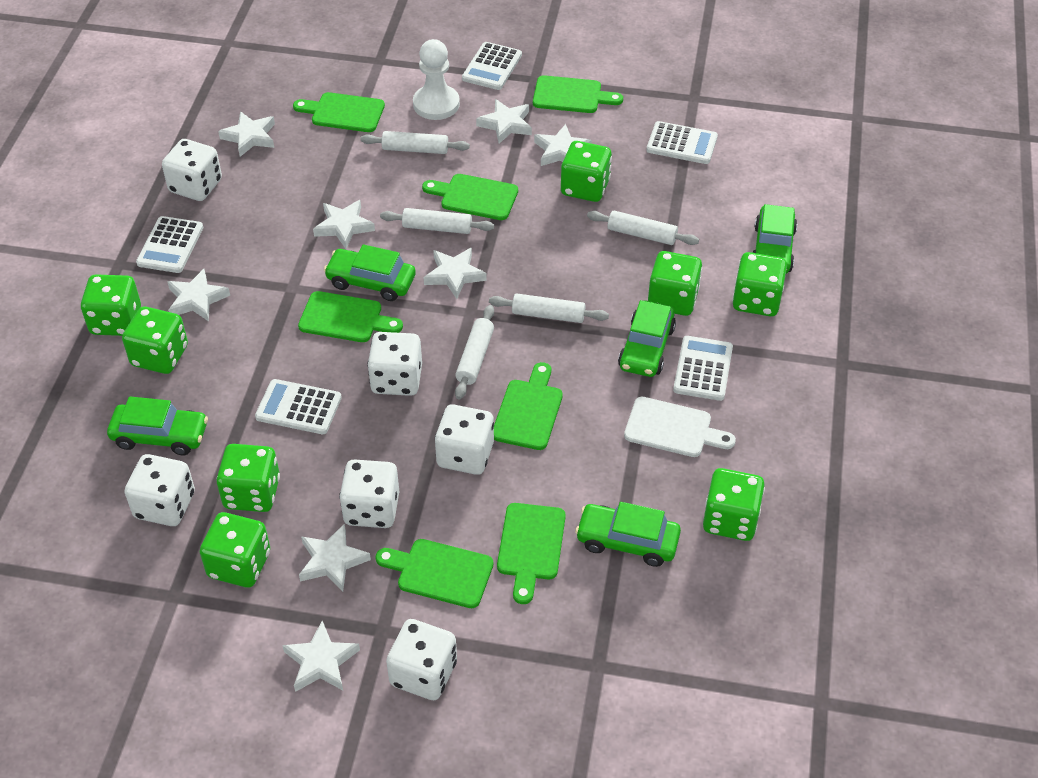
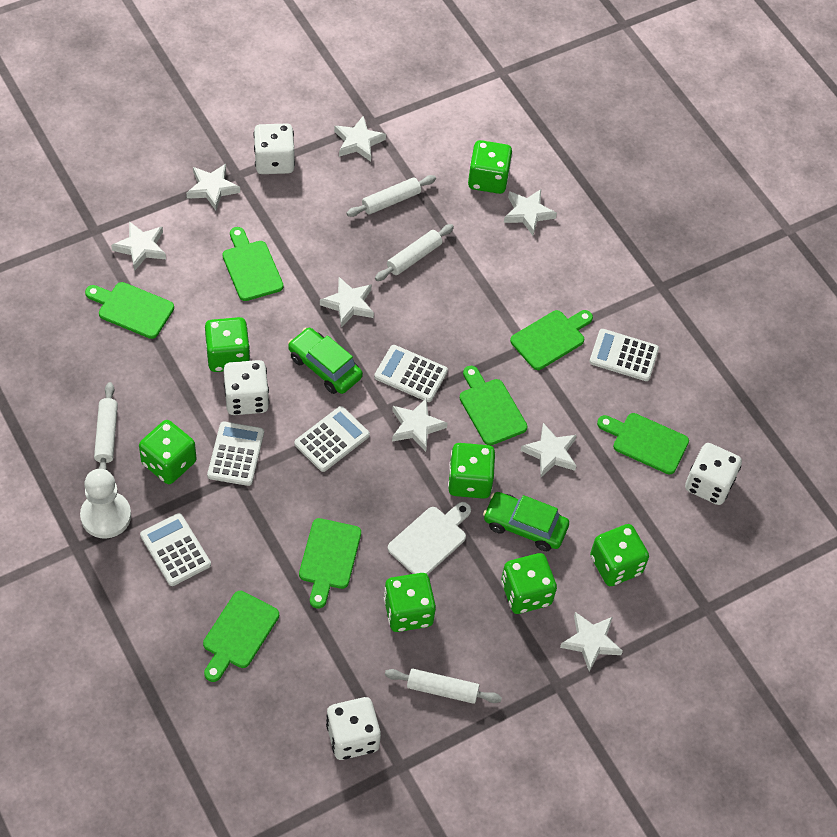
green car: 5 -> 2
green dice: 8 -> 7
white dice: 6 -> 4
white rolling pin: 5 -> 4

